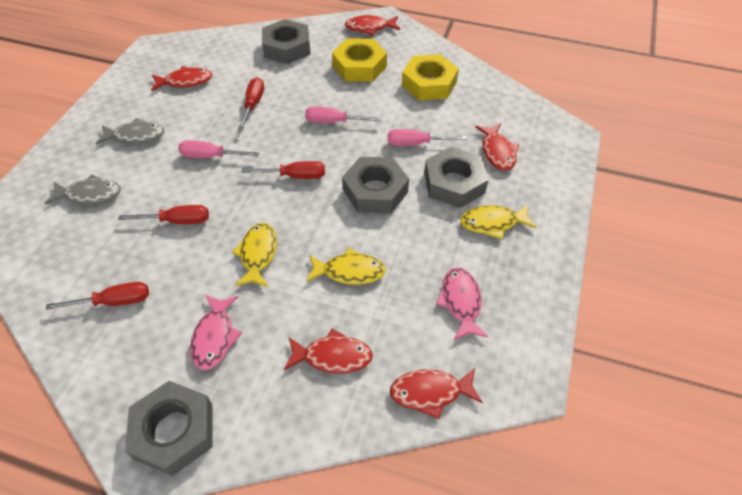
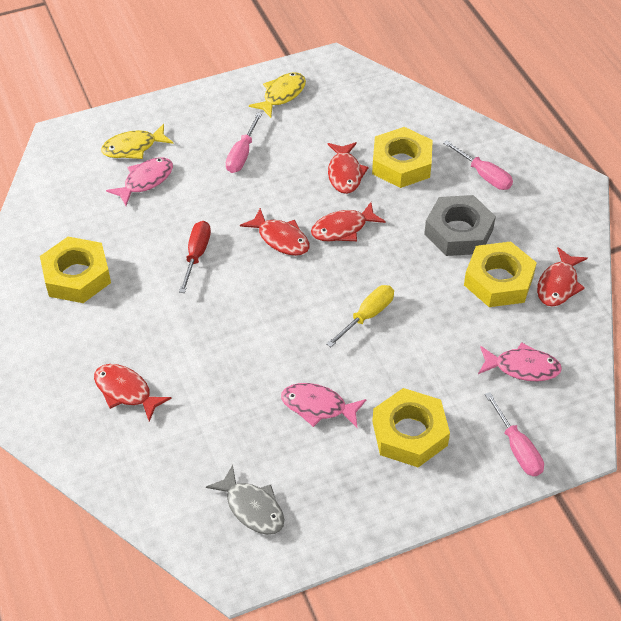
grey fish: 2 -> 1
grey nut: 4 -> 1
pink fish: 2 -> 3
red screwdriver: 4 -> 1
yellow fish: 3 -> 2
yellow nut: 2 -> 4
yellow screwdriver: 0 -> 1

